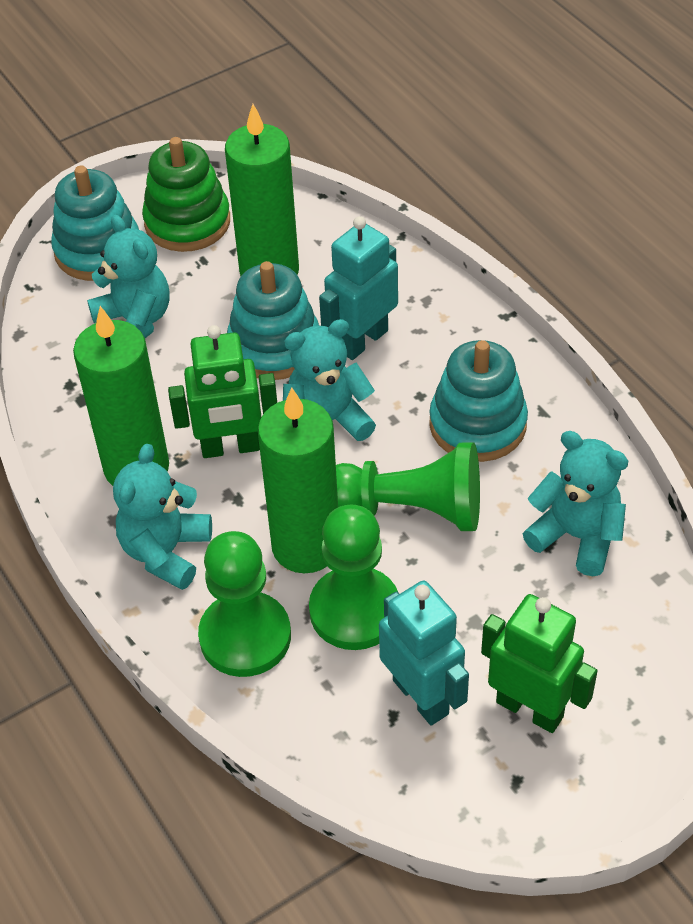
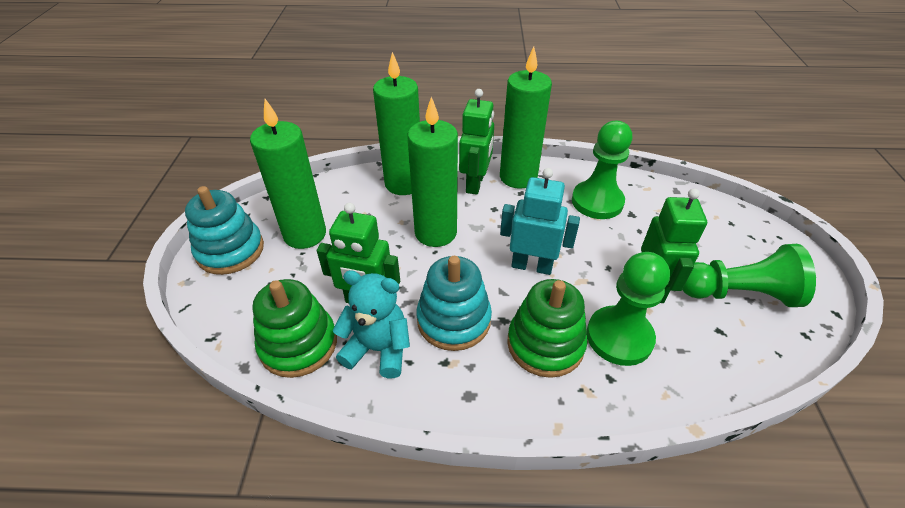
green candle: 3 -> 4
green robot: 2 -> 3
green stacking toy: 1 -> 2
turquoise robot: 2 -> 1
turquoise stacking toy: 3 -> 2
turquoise teddy bear: 4 -> 1

